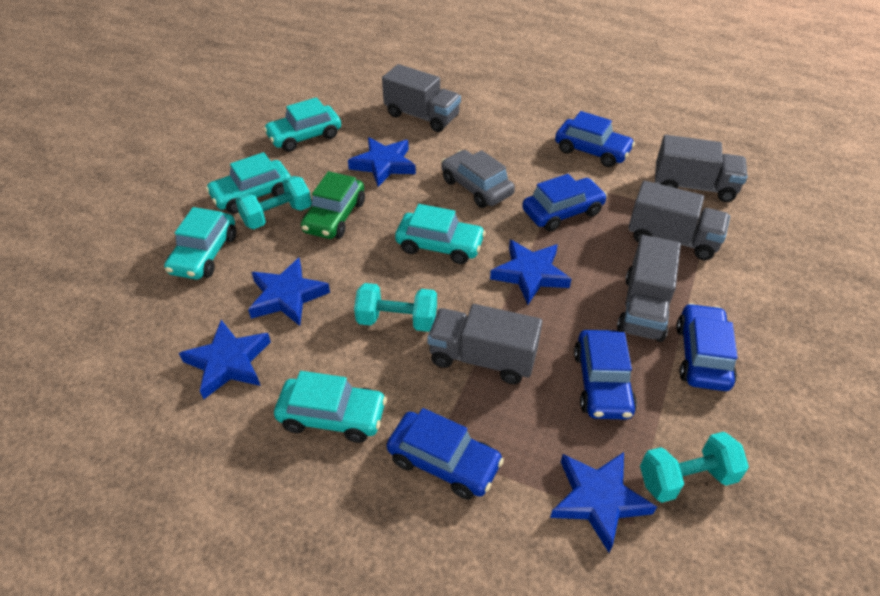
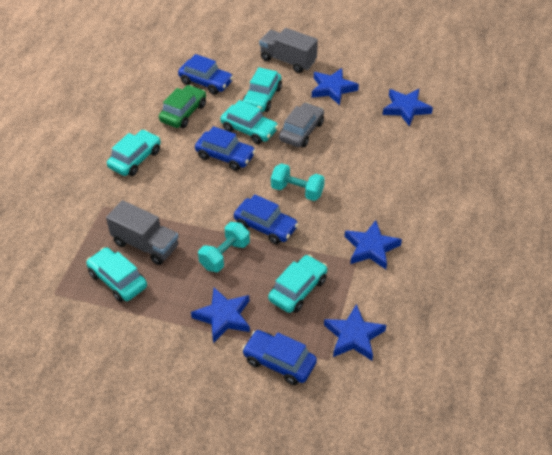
blue car: 5 -> 4
grey truck: 5 -> 2
turquoise dumbbell: 3 -> 2

